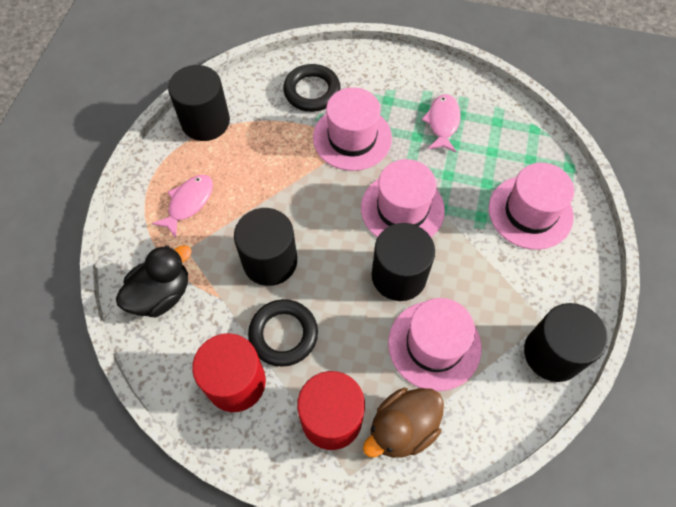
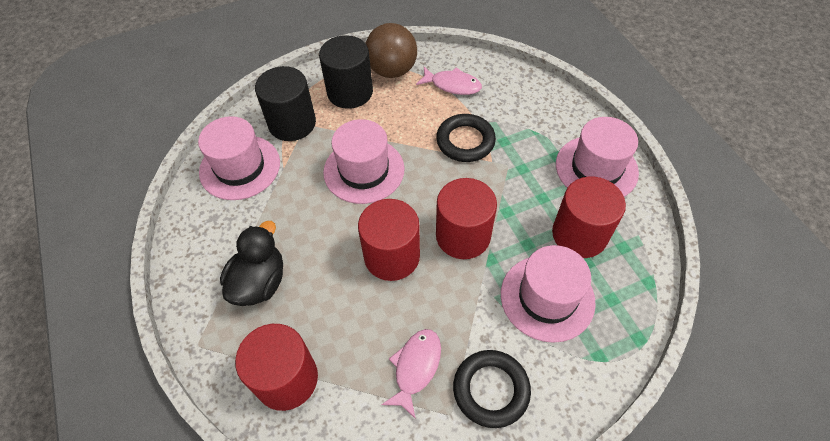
black cylinder: 4 -> 2
brown ball: 0 -> 1
brown duck: 1 -> 0
red cylinder: 2 -> 4

